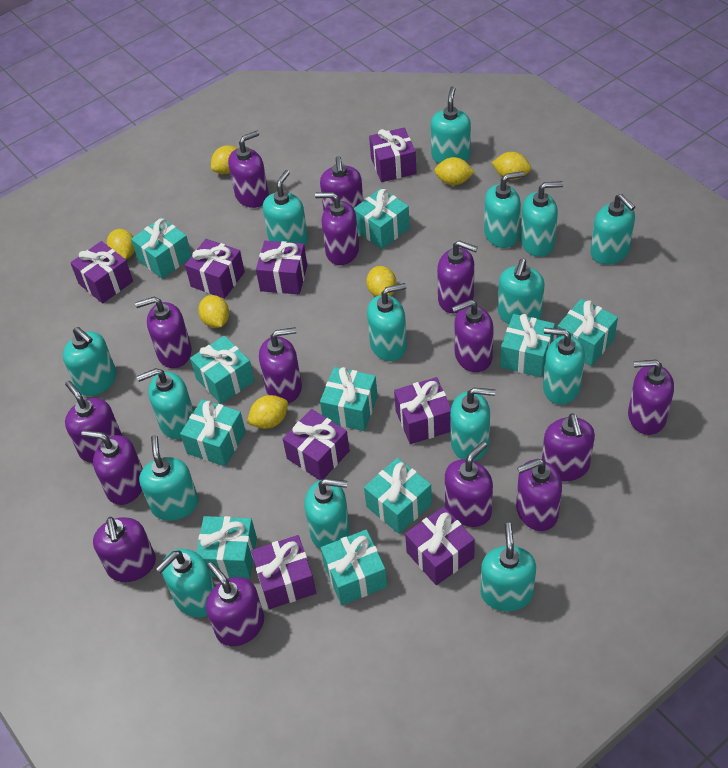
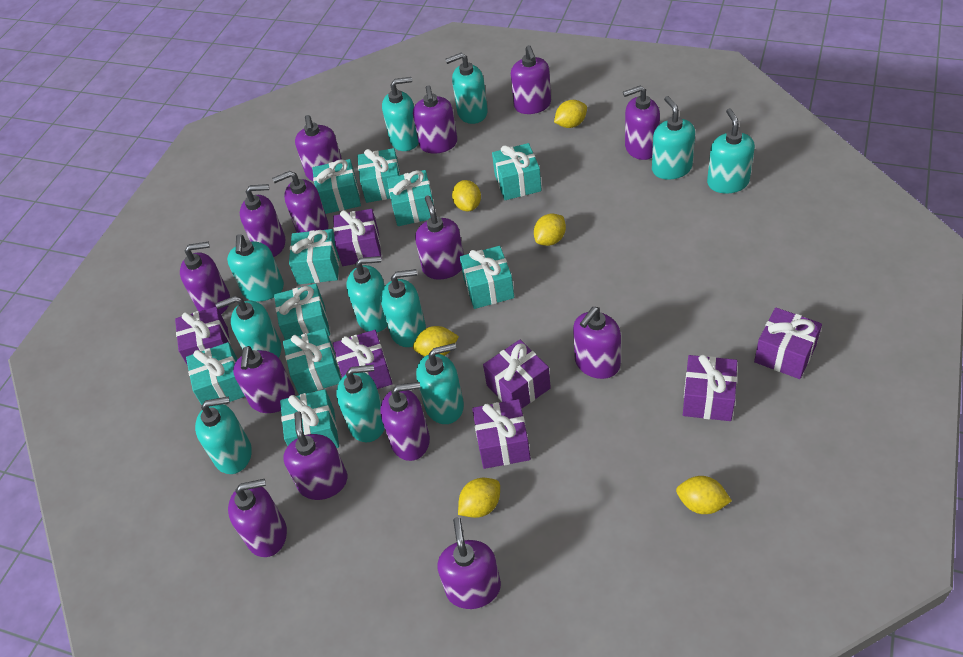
purple gift: 8 -> 7
purple soap dispenser: 15 -> 14
turquoise soap dispenser: 15 -> 11
yellow lemon: 7 -> 6

